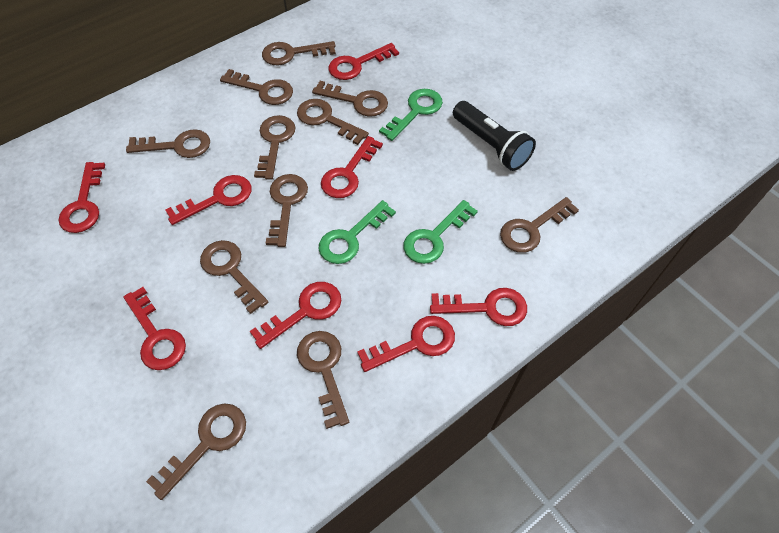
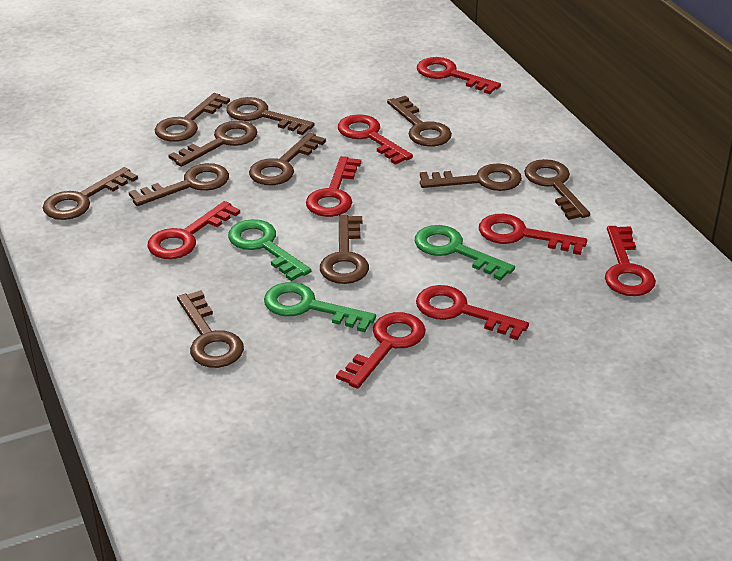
black flashlight: 1 -> 0

